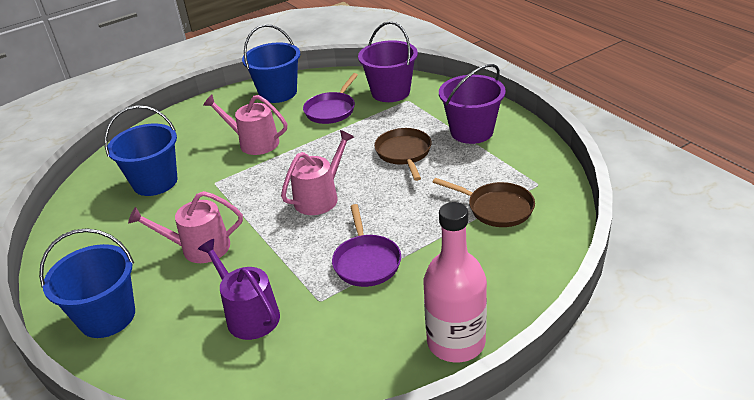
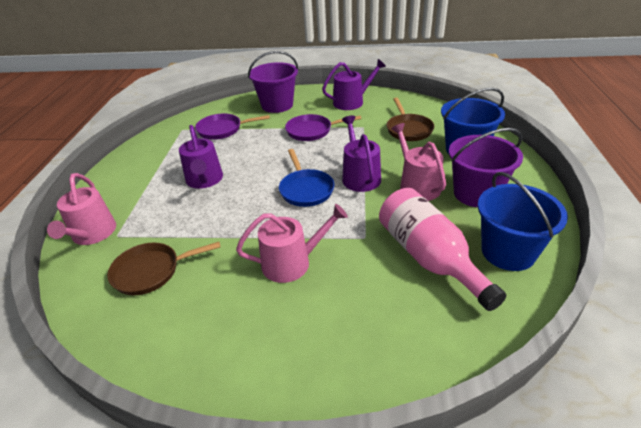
blue bucket: 3 -> 2
blue pan: 0 -> 1
purple watering can: 1 -> 3

